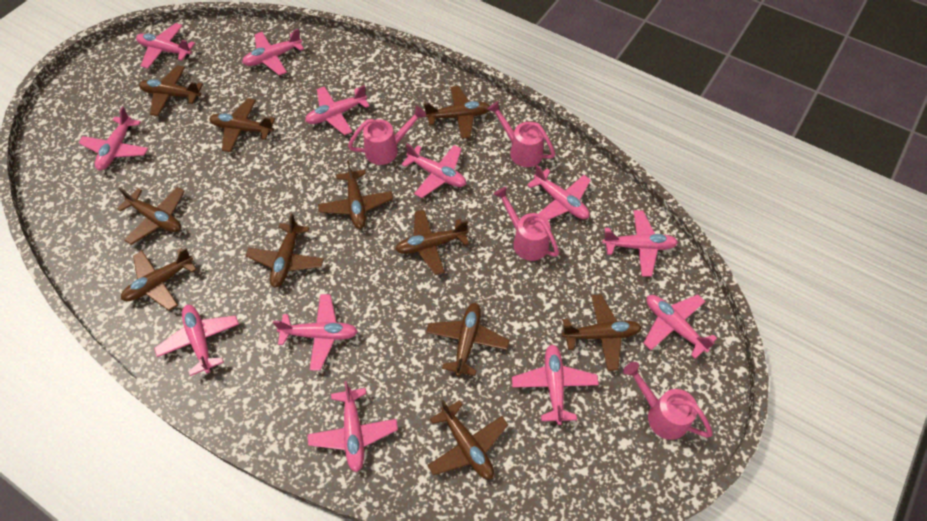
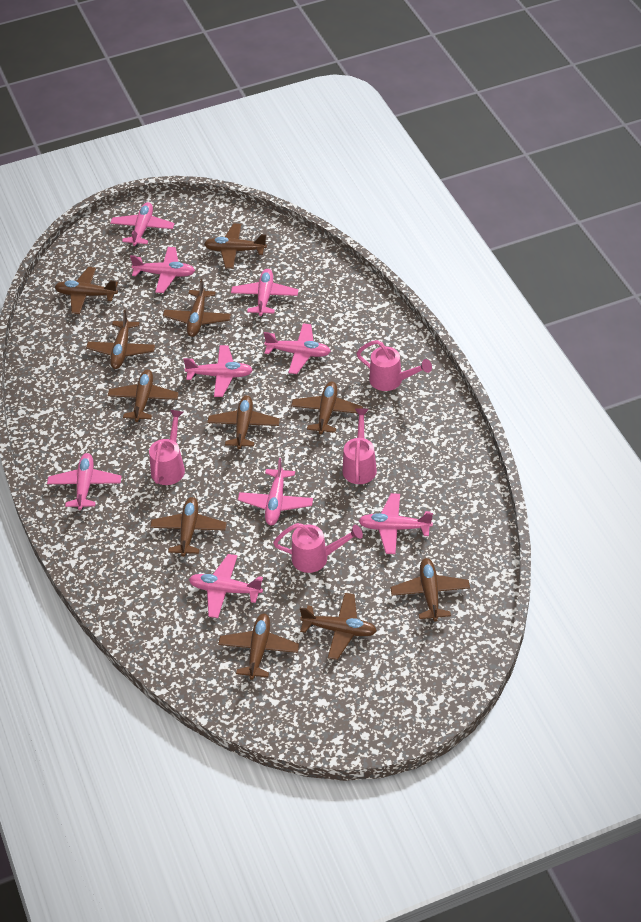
pink plane: 12 -> 9

